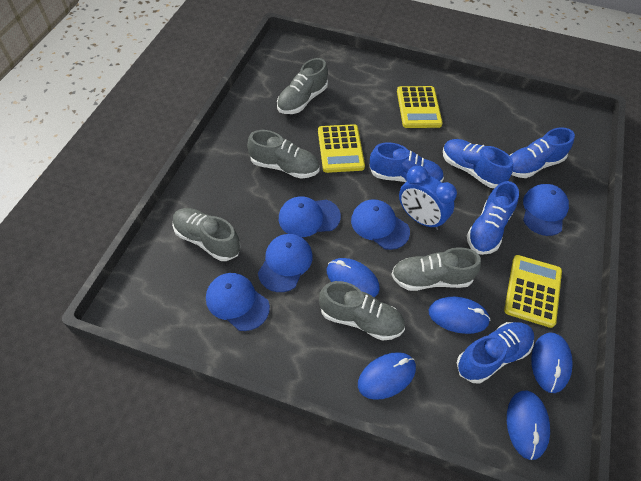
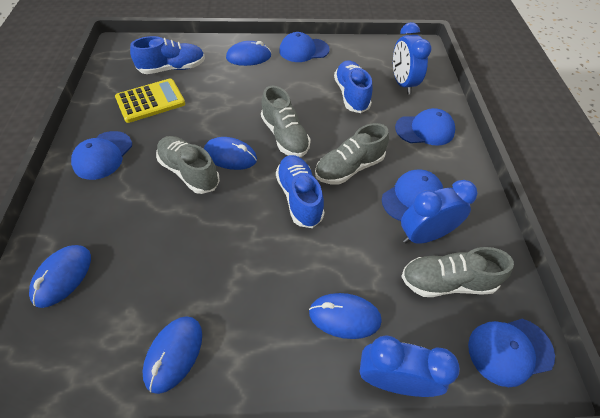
blue clock: 1 -> 3
blue shoe: 5 -> 3
grey shoe: 5 -> 4
yellow calculator: 3 -> 1

